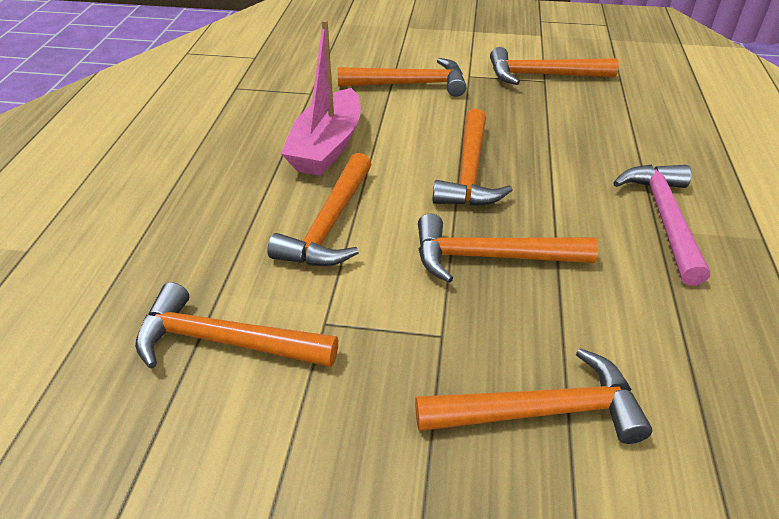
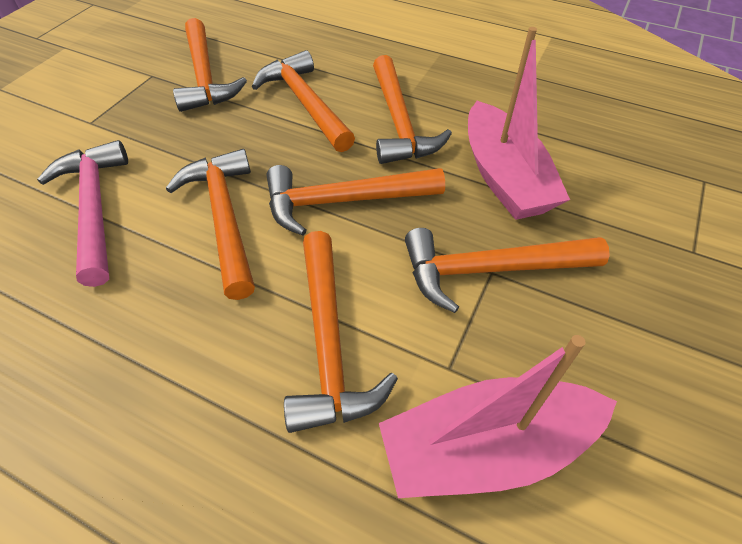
pink boat: 1 -> 2

